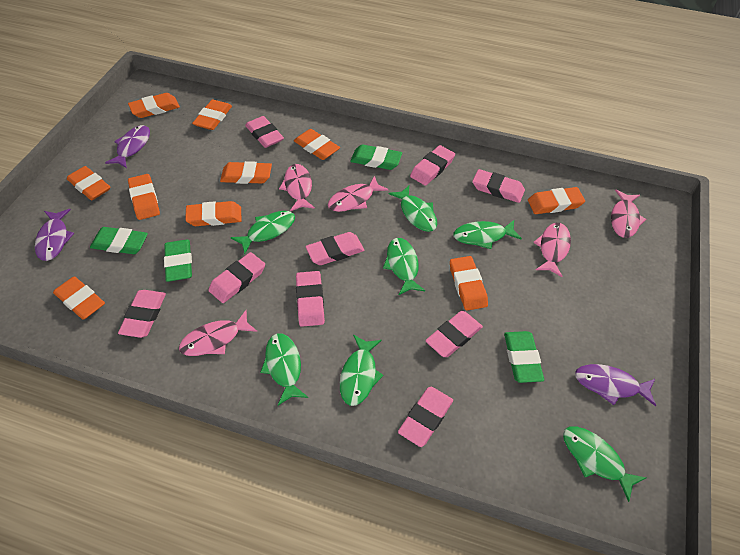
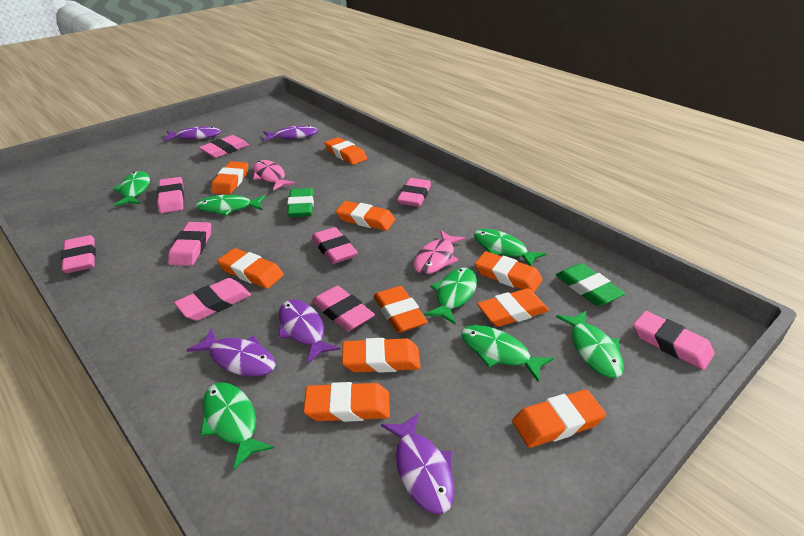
green eraser: 4 -> 2
pink fish: 5 -> 2
purple fish: 3 -> 5

